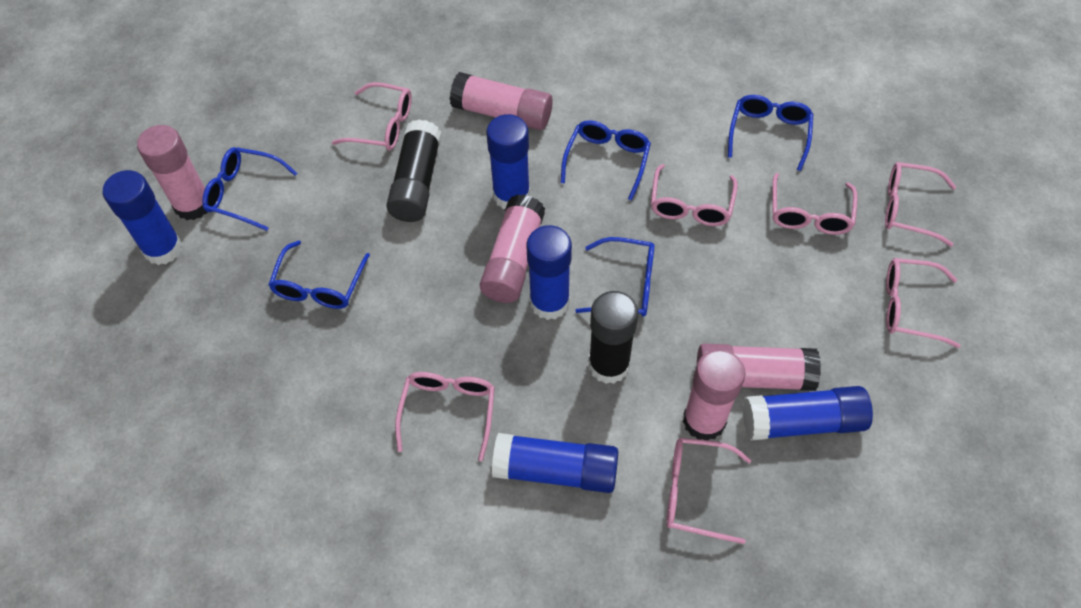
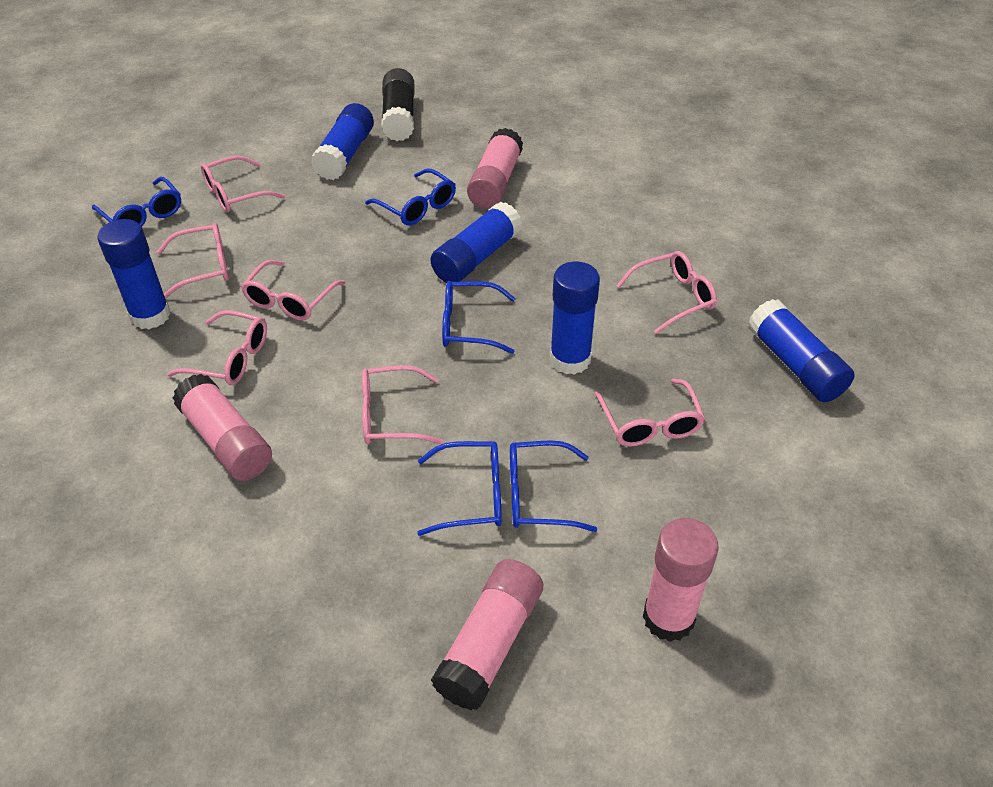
black glue stick: 2 -> 1
pink glue stick: 5 -> 4

